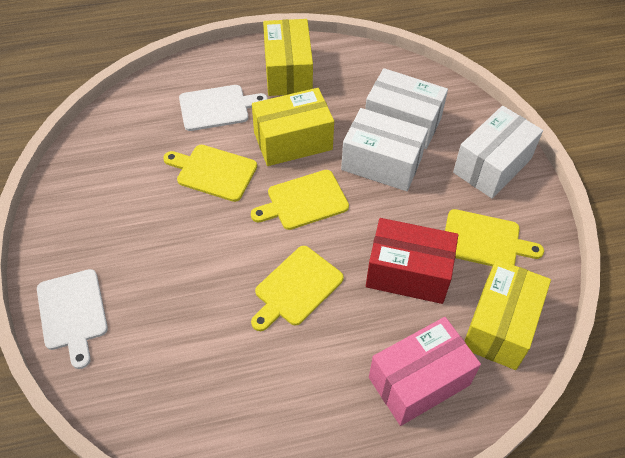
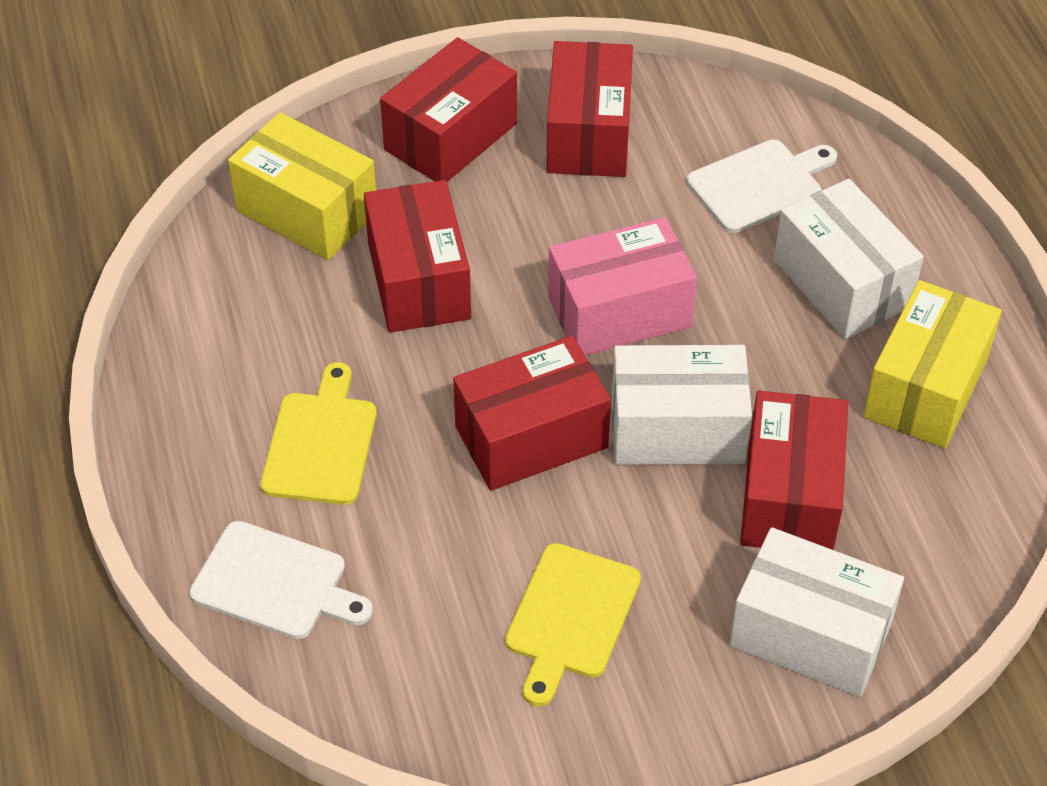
red box: 1 -> 5
yellow box: 3 -> 2
yellow cutting board: 4 -> 2

